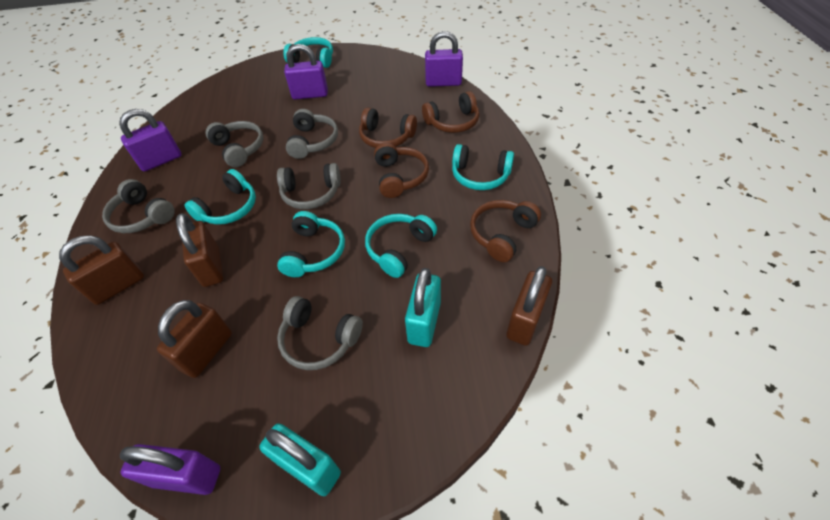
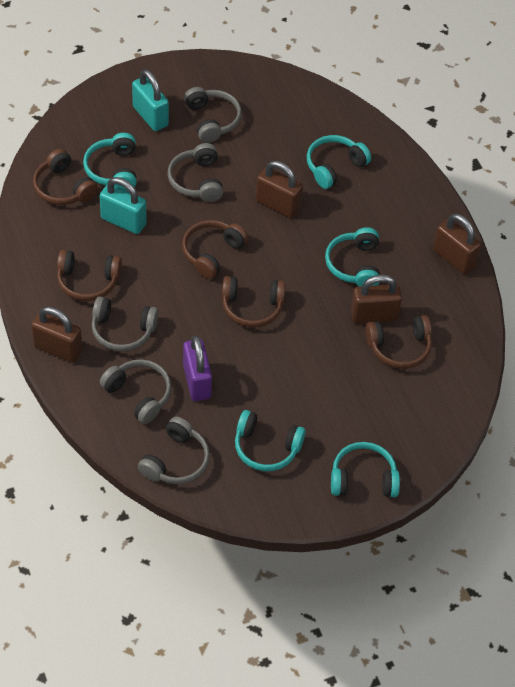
brown headphones: 4 -> 5
purple padlock: 4 -> 1

